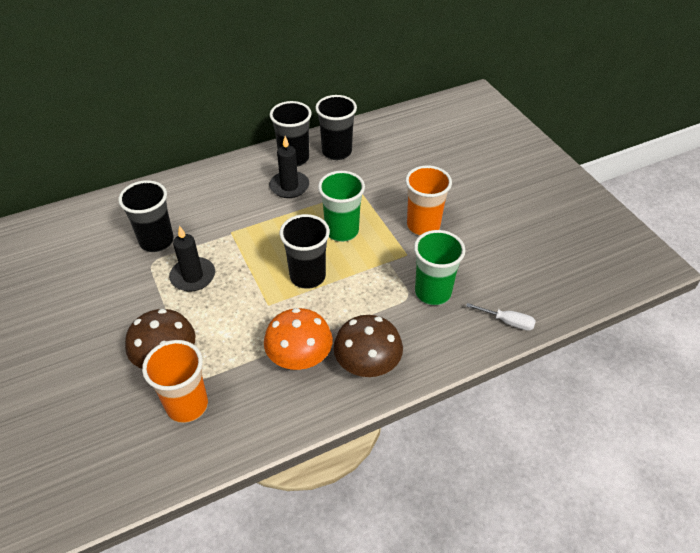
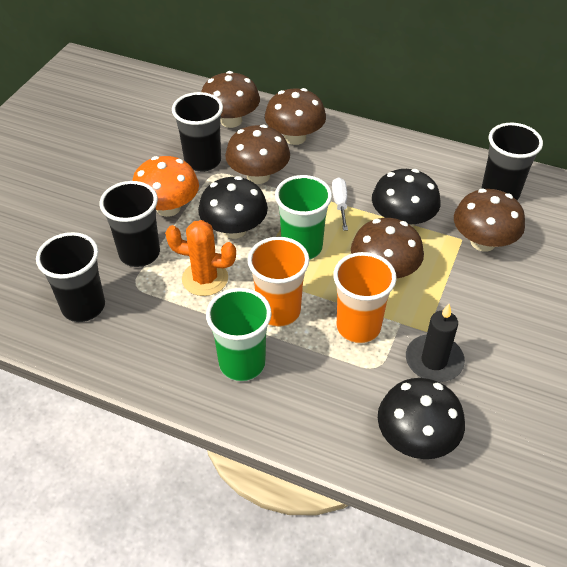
black candle: 2 -> 1
black mushroom: 0 -> 3
brown mushroom: 2 -> 5
orange cactus: 0 -> 1

